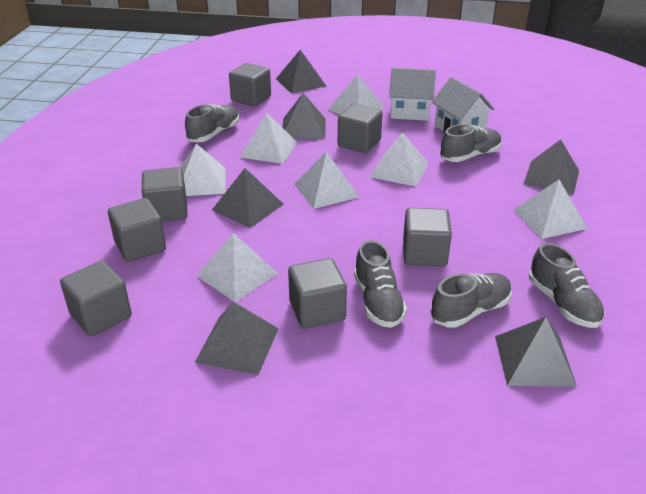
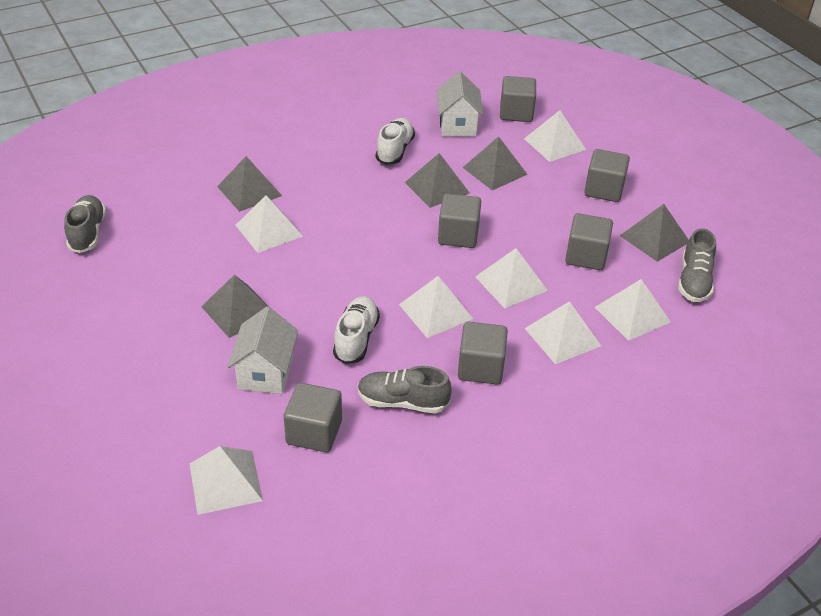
grey cube: 7 -> 6
grey pyramid: 6 -> 5
grey shoe: 5 -> 3
white shoe: 0 -> 2

